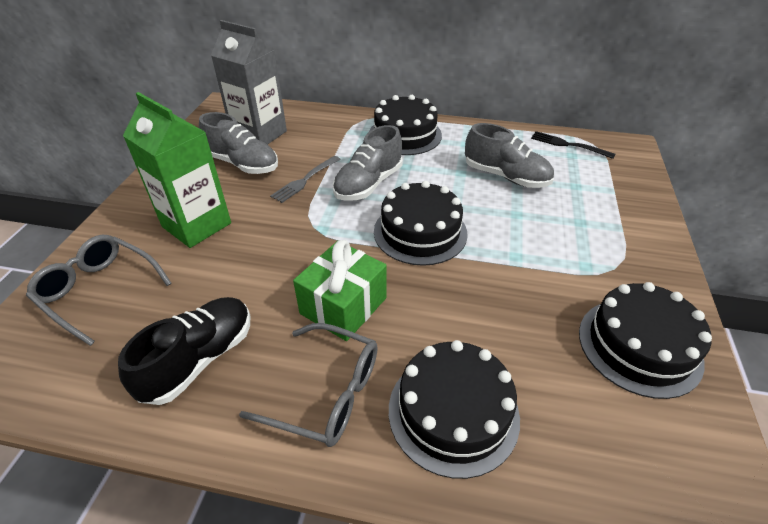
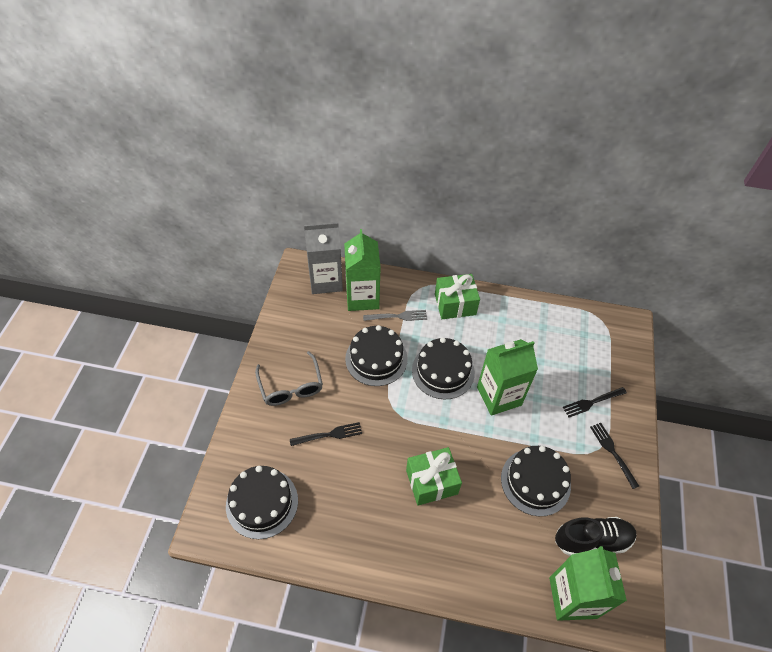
black fork: 1 -> 3
green carton: 1 -> 3
green gift: 1 -> 2
grey glasses: 2 -> 1
grey shoe: 3 -> 0

